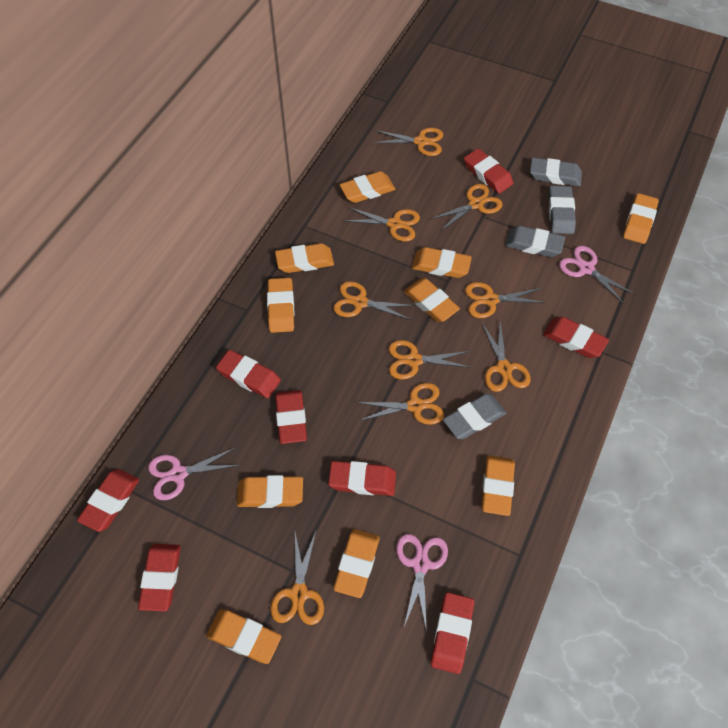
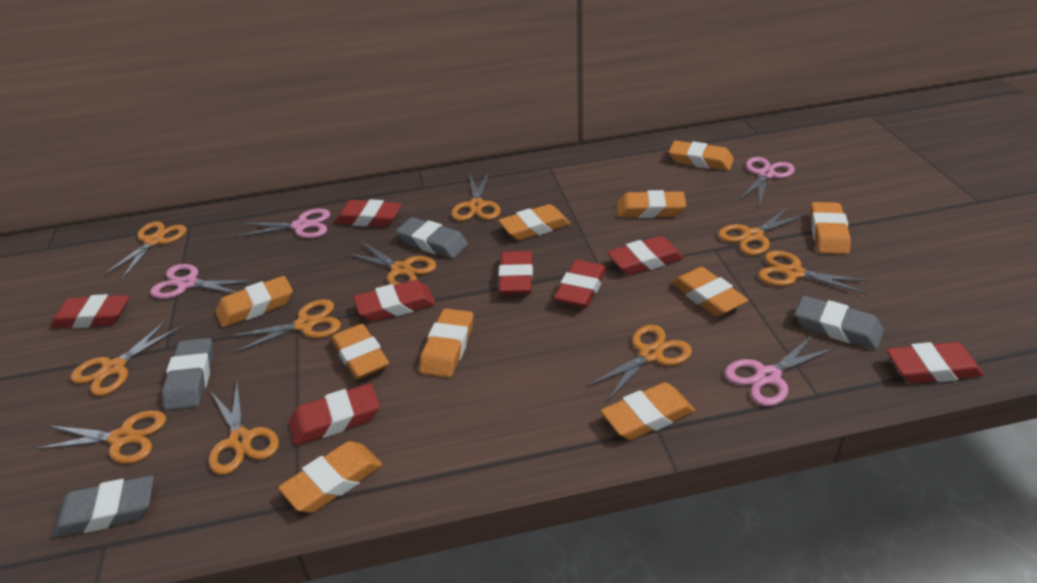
orange scissors: 9 -> 10
pink scissors: 3 -> 4

